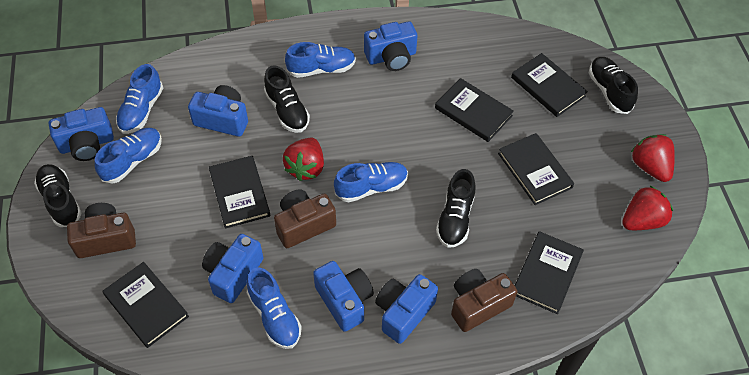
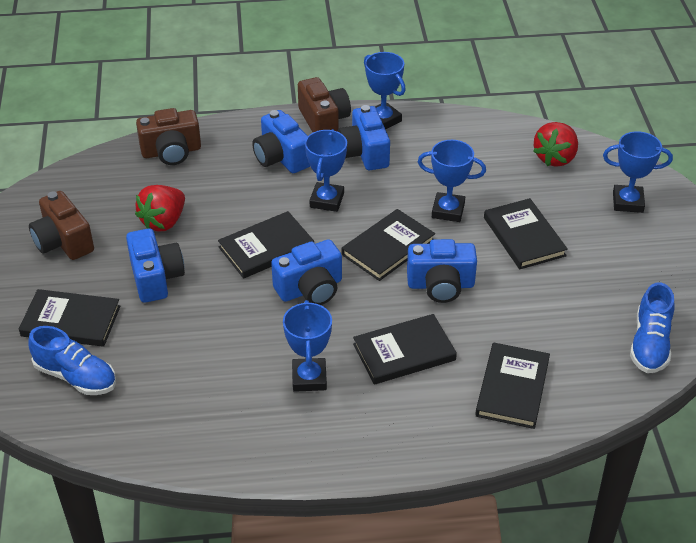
black shoe: 4 -> 0
blue camera: 6 -> 5
blue shoe: 5 -> 2
blue trophy: 0 -> 5
red strawberry: 3 -> 2

